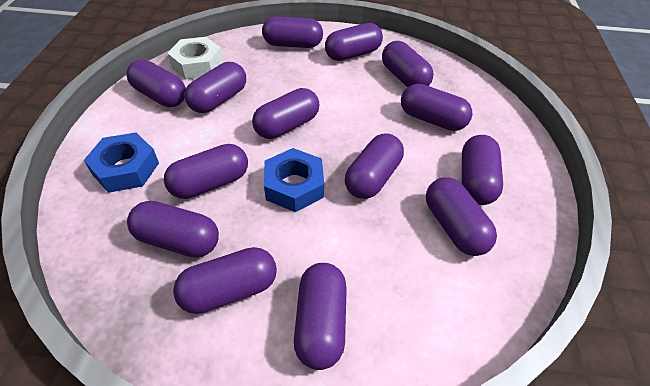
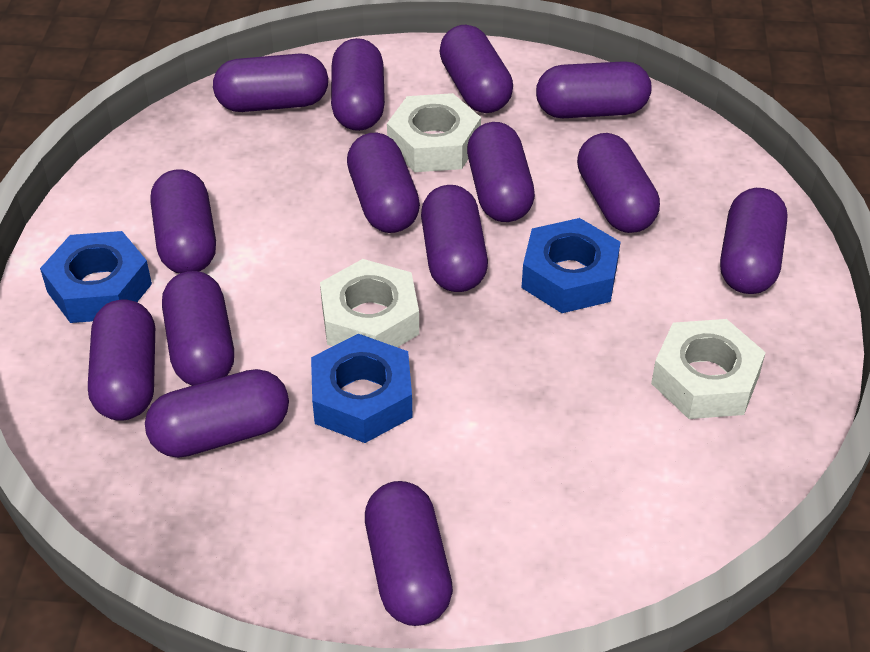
blue nut: 2 -> 3
white nut: 1 -> 3

